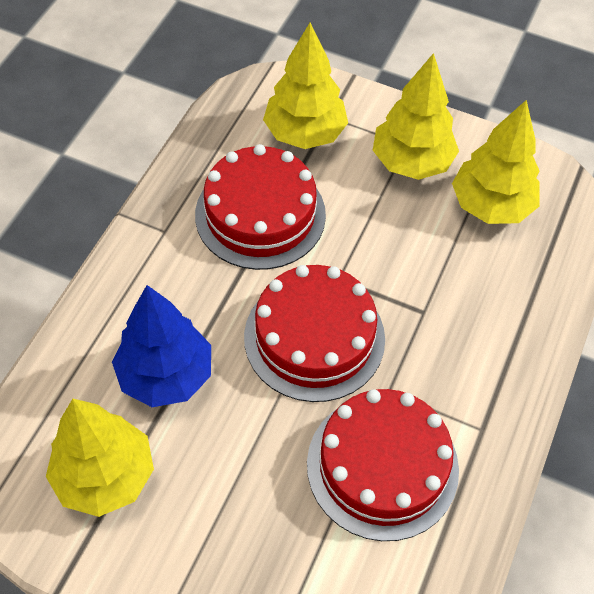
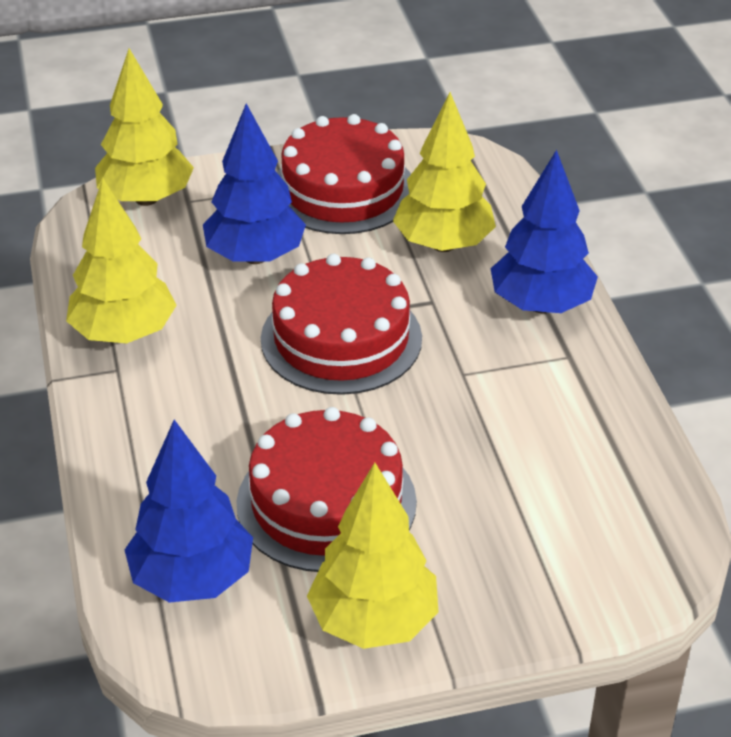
blue tree: 1 -> 3

